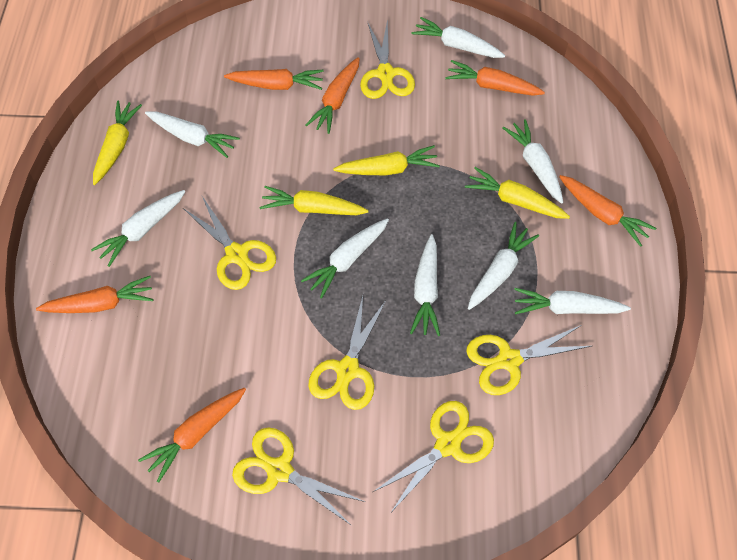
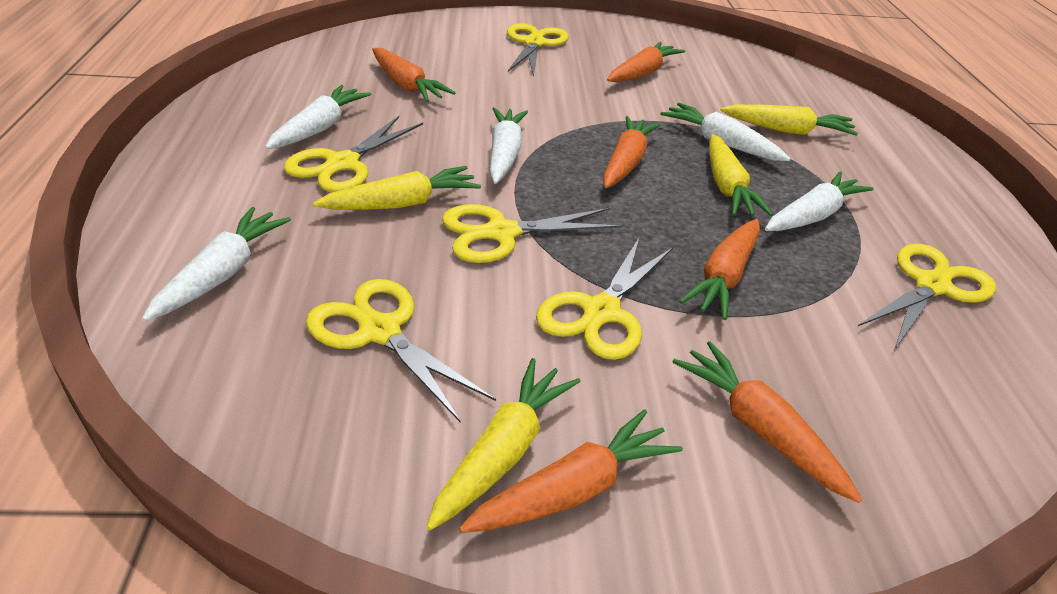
white carrot: 8 -> 5

